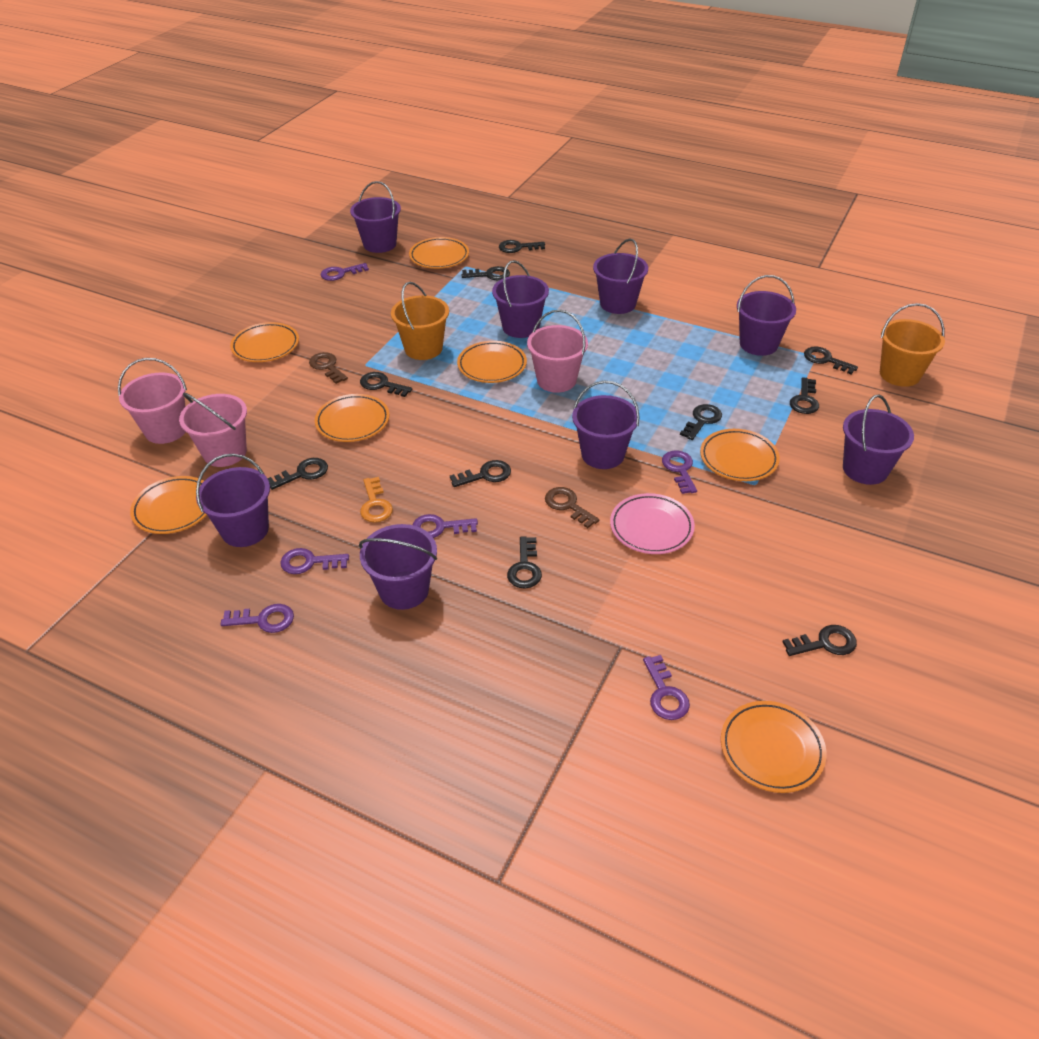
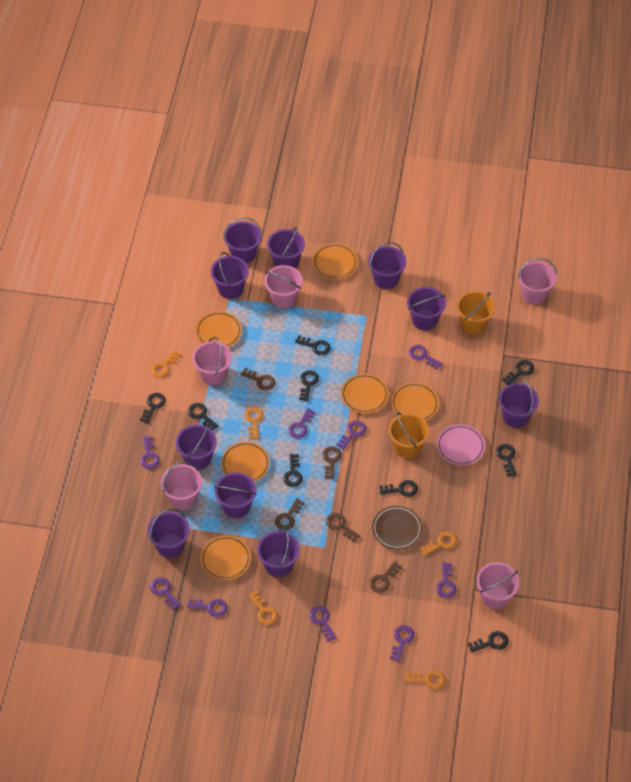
black key: 10 -> 9
brown key: 2 -> 5
brown plate: 0 -> 1
orange key: 1 -> 5
orange plate: 7 -> 6
pink bucket: 3 -> 5
purple bucket: 8 -> 10
purple key: 6 -> 9

